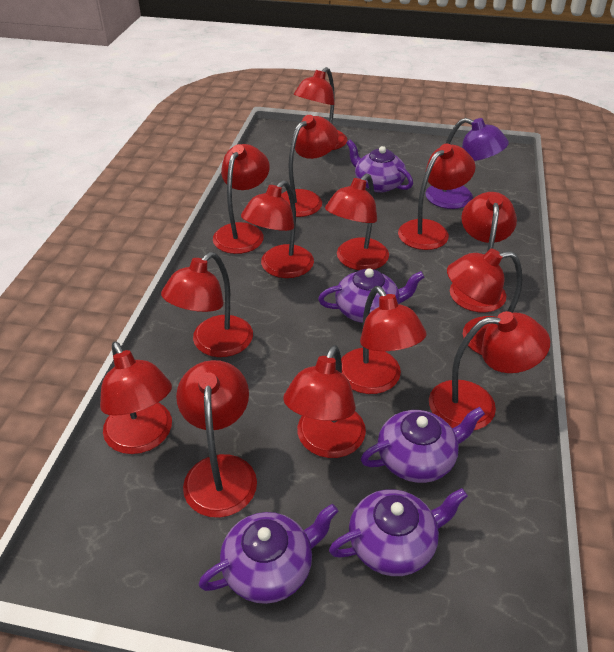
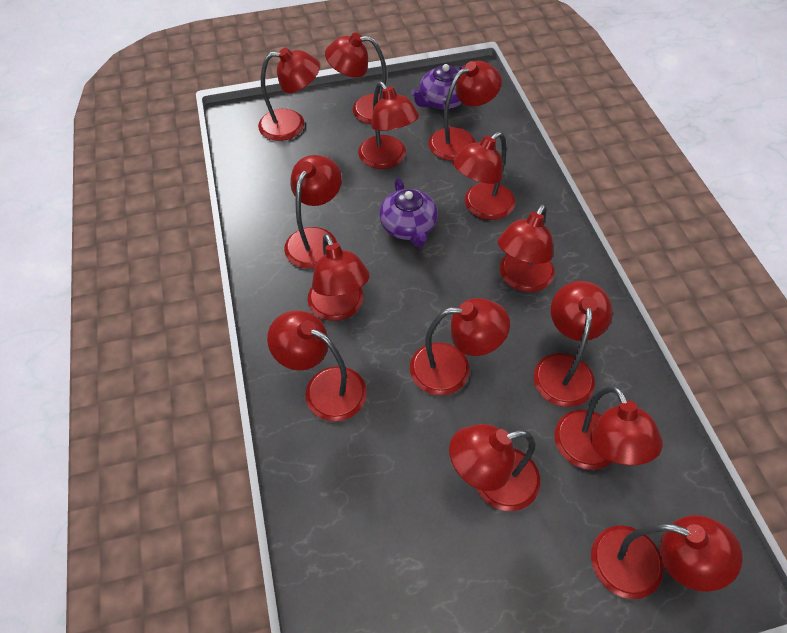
purple lamp: 1 -> 0
purple teapot: 5 -> 2

